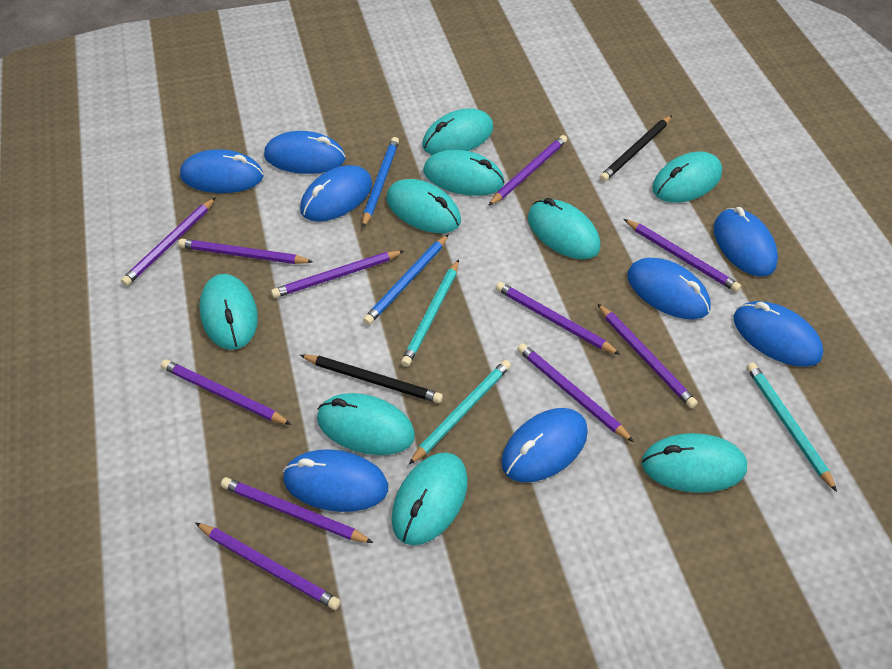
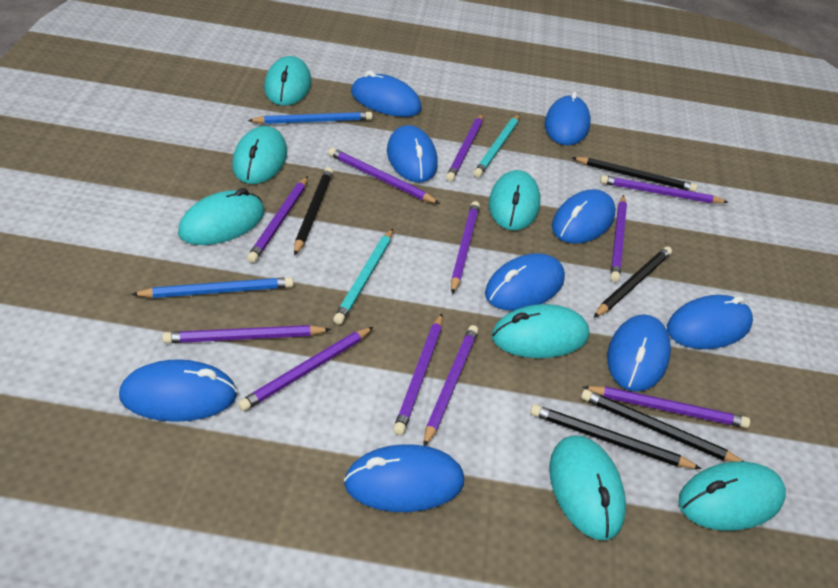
black pencil: 2 -> 5
blue mouse: 8 -> 9
turquoise mouse: 9 -> 7
turquoise pencil: 3 -> 2

